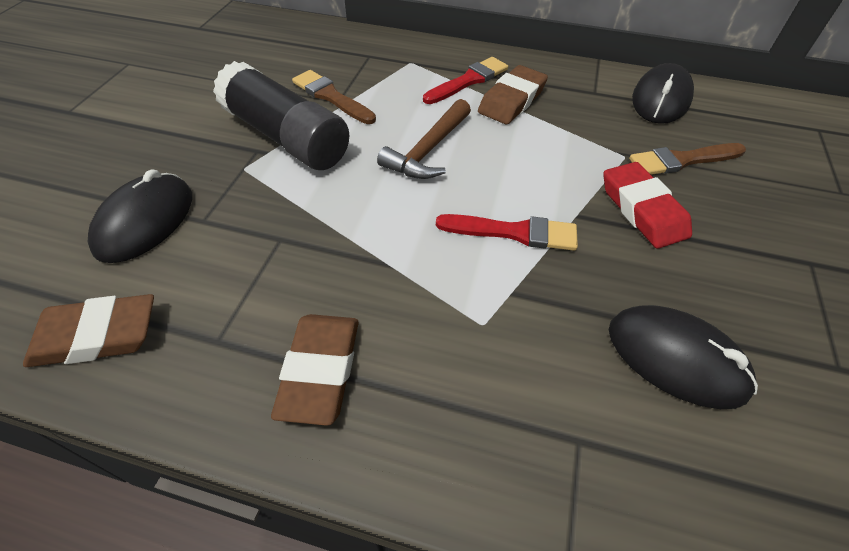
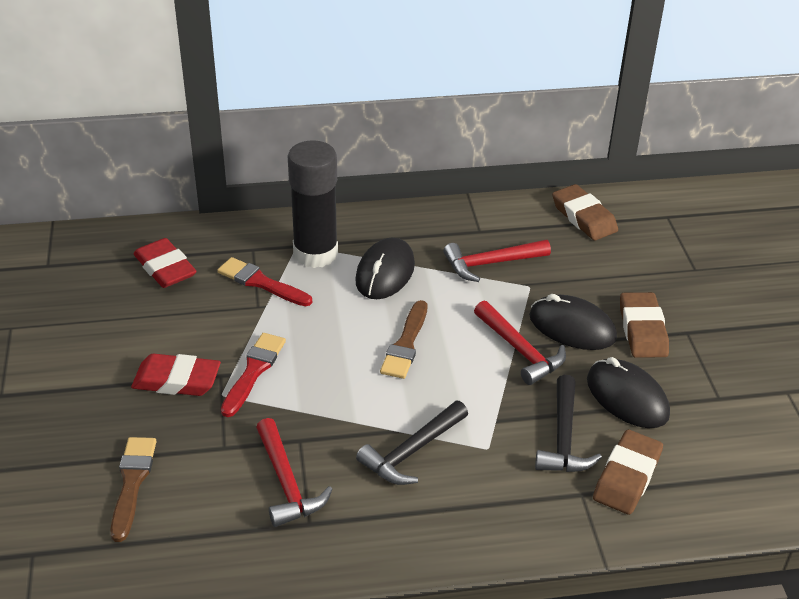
black hammer: 0 -> 2
brown hammer: 1 -> 0
red eraser: 1 -> 2
red hammer: 0 -> 3

